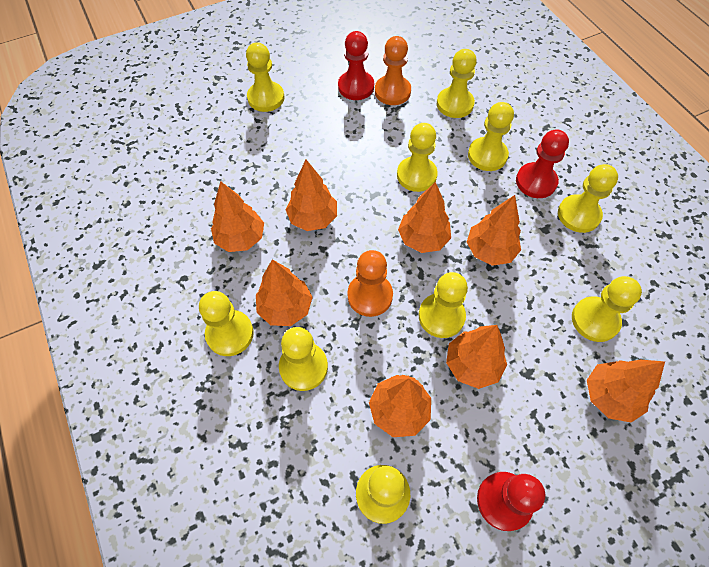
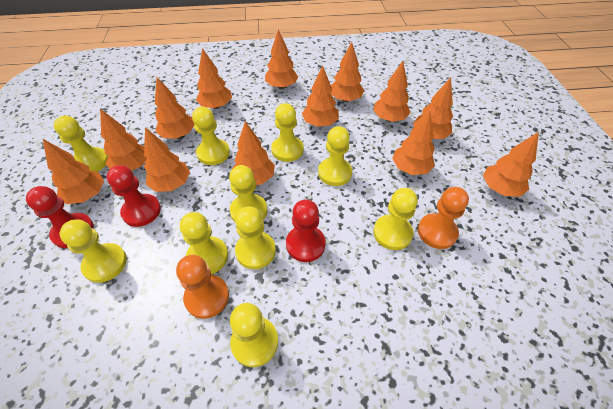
orange tree: 8 -> 13

